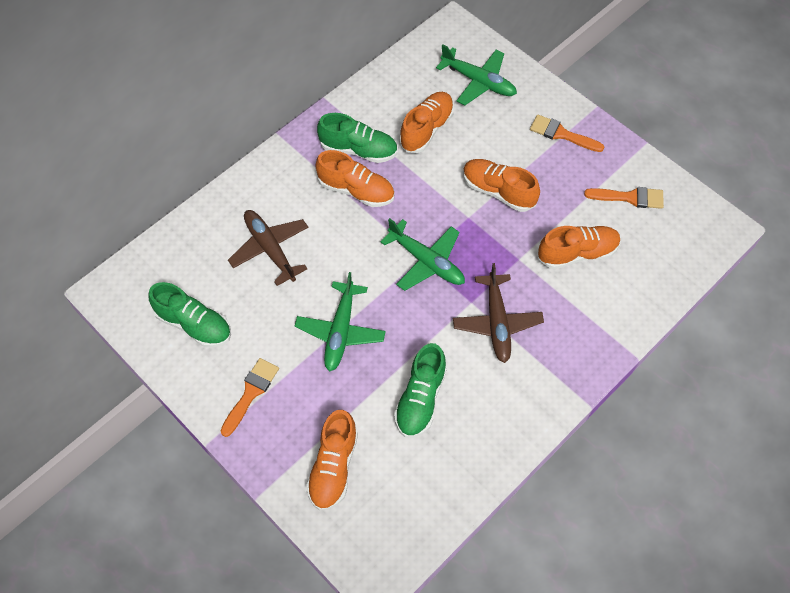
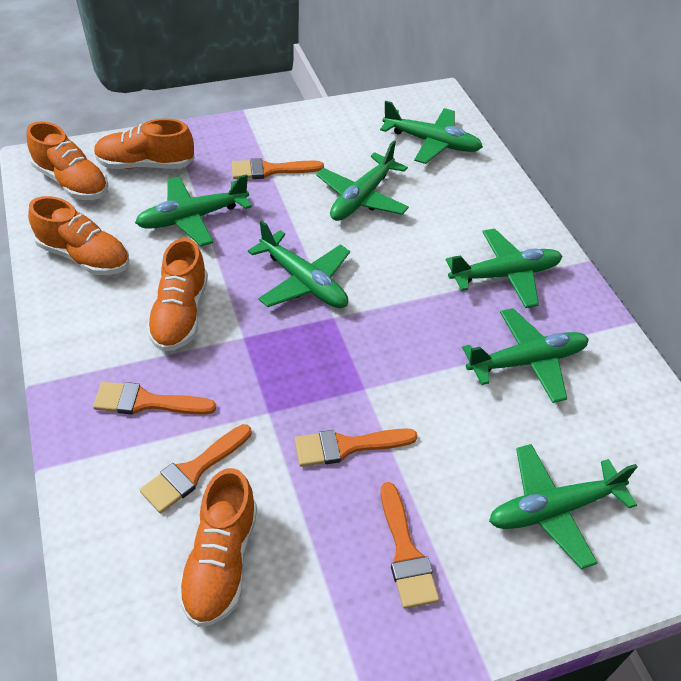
brown plane: 2 -> 0
green plane: 3 -> 7
green shoe: 3 -> 0
orange brush: 3 -> 5

